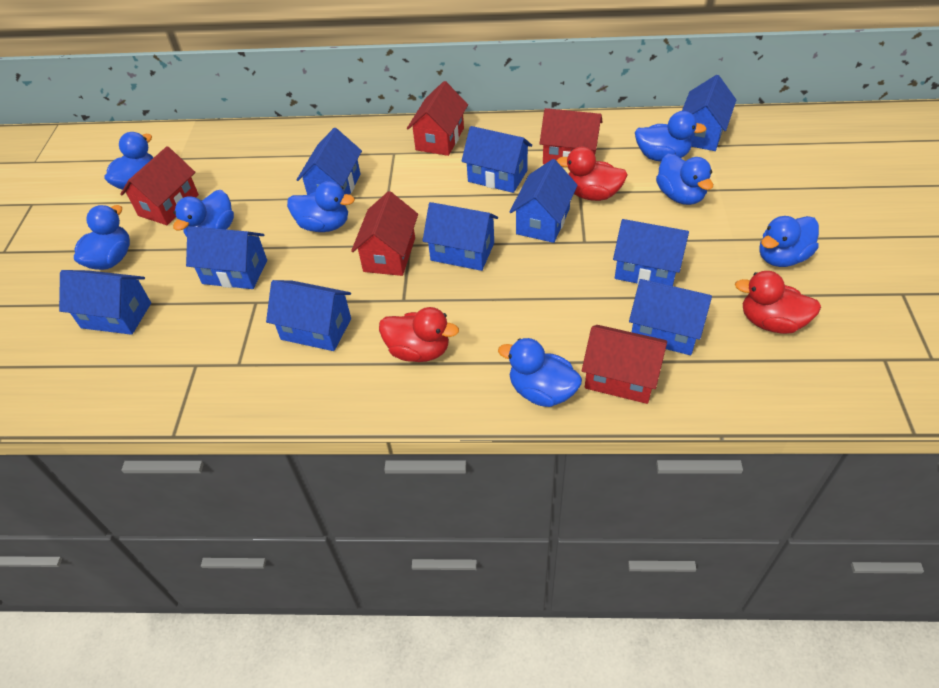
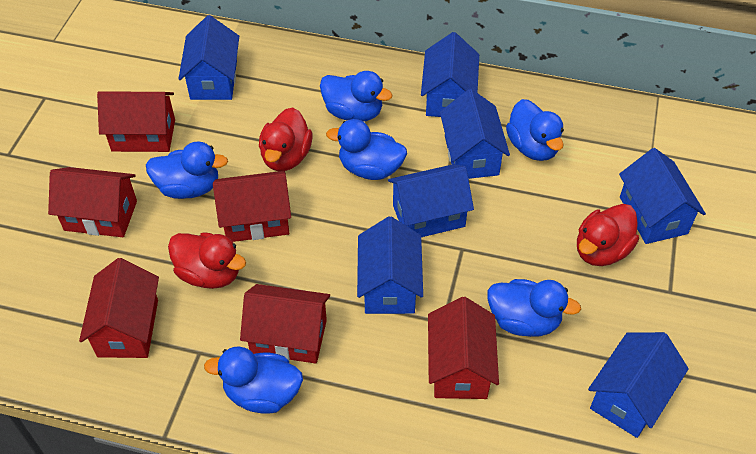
blue duck: 8 -> 6
blue house: 10 -> 7
red house: 5 -> 6

